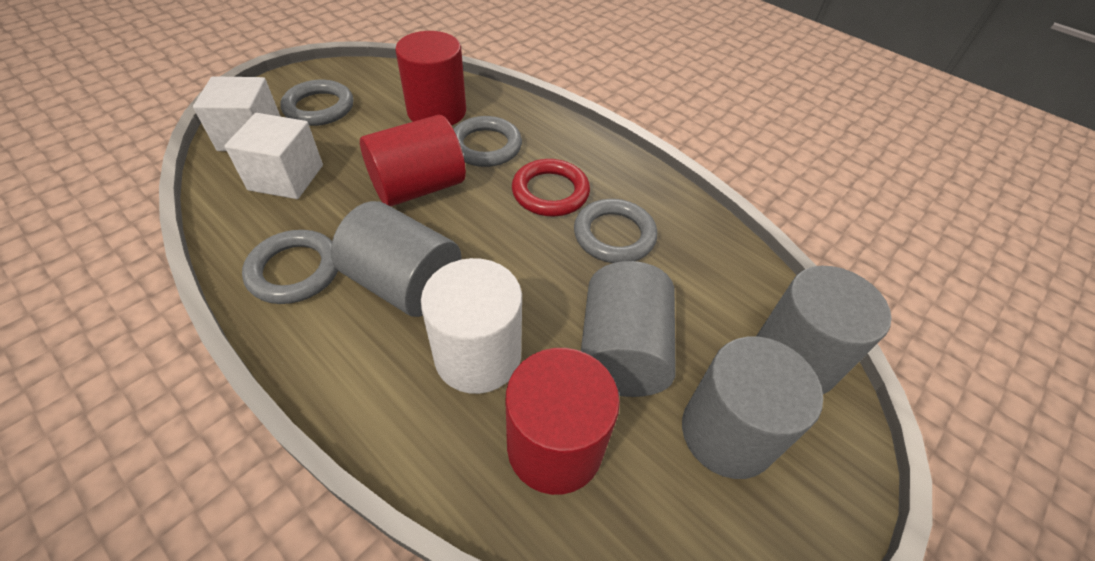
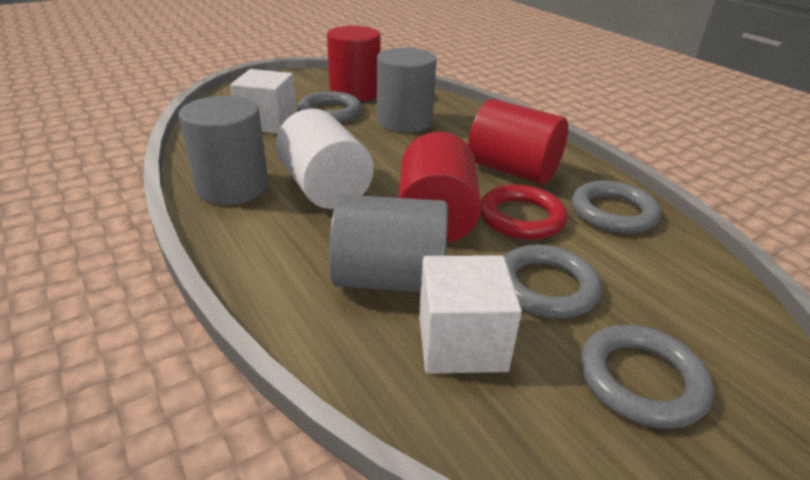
grey cylinder: 4 -> 3

